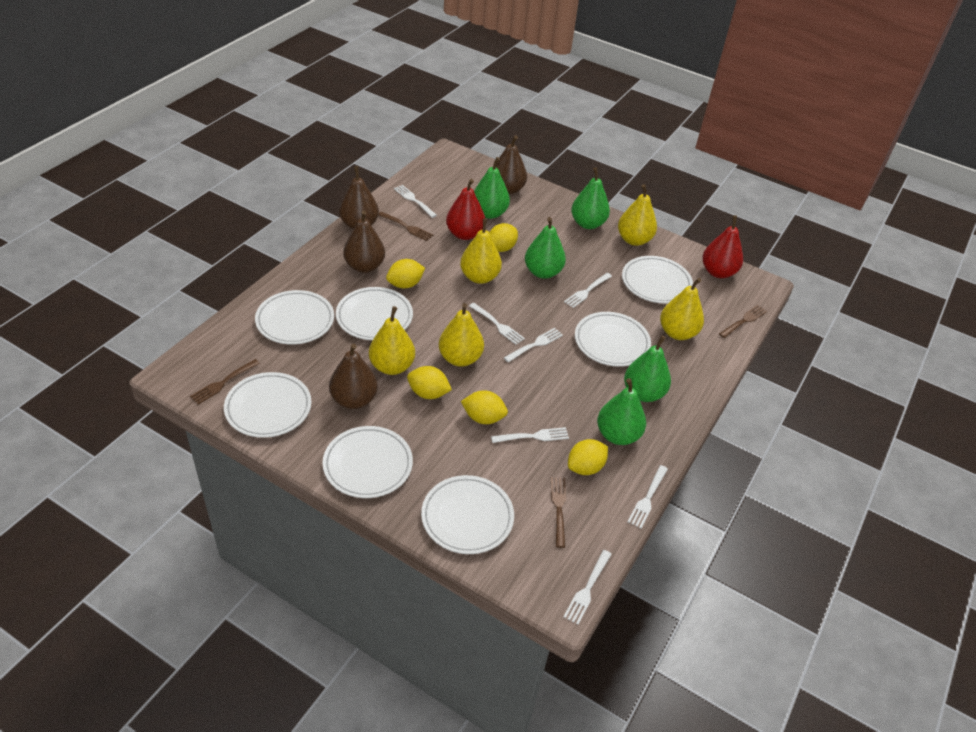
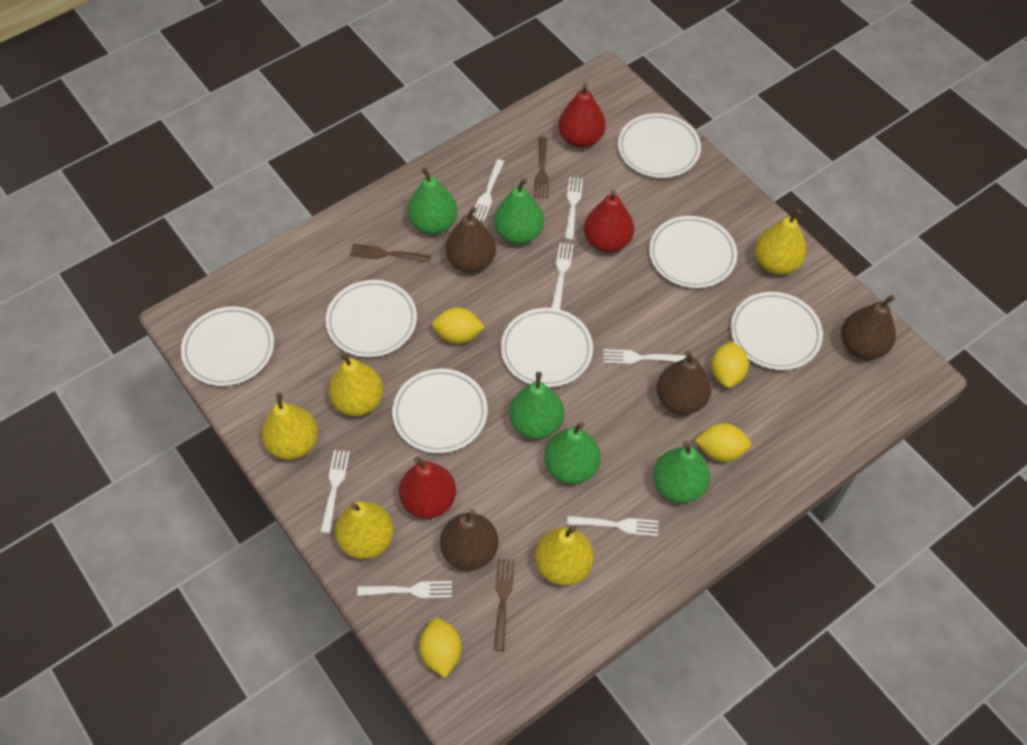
brown fork: 4 -> 3
red pear: 2 -> 3
yellow lemon: 5 -> 4

